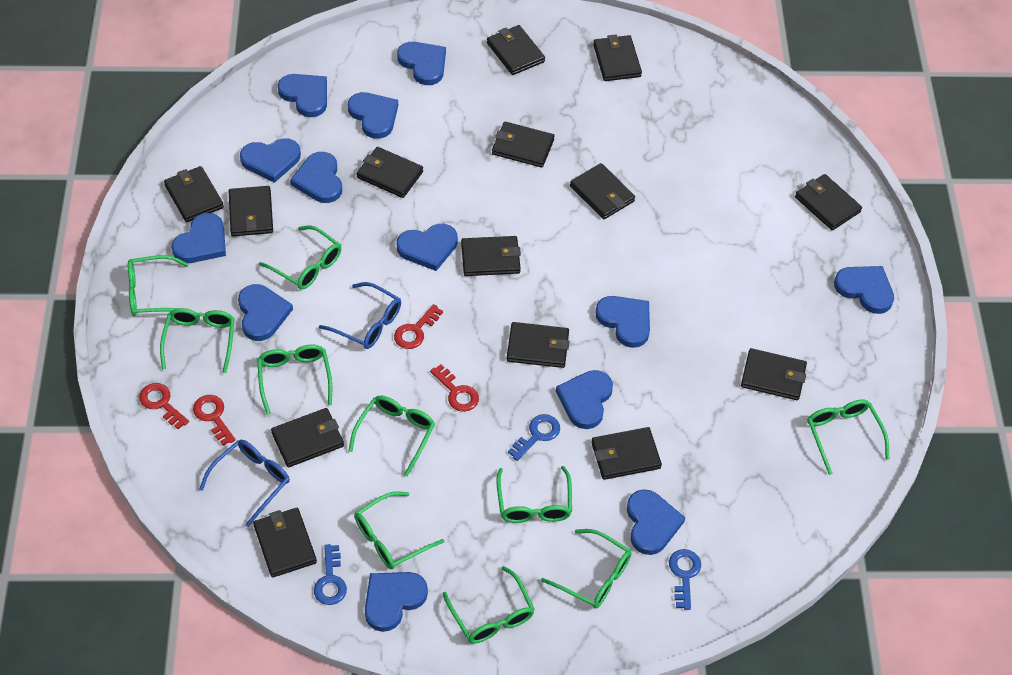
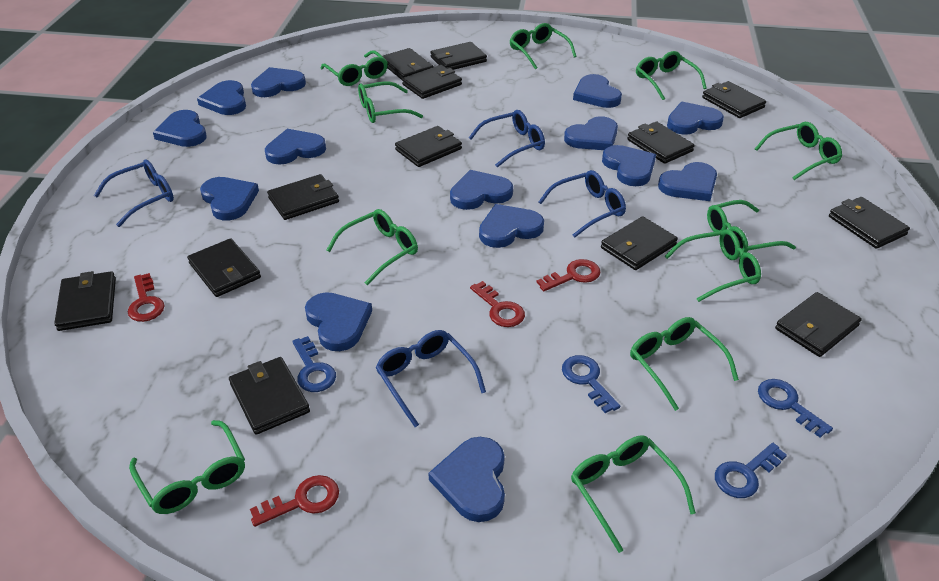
black wallet: 14 -> 13
blue glasses: 2 -> 4
blue heart: 13 -> 14
blue key: 3 -> 4
green glasses: 10 -> 11

